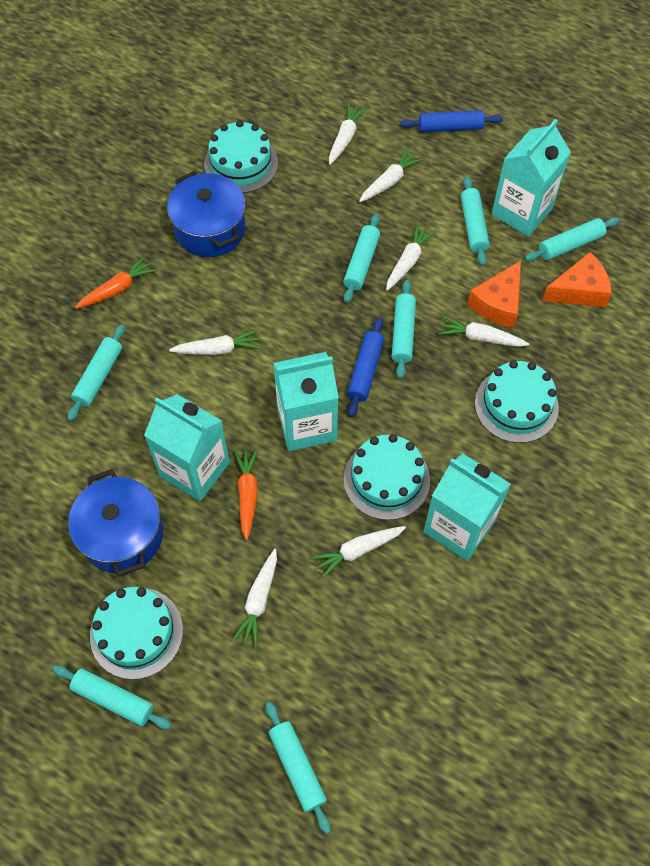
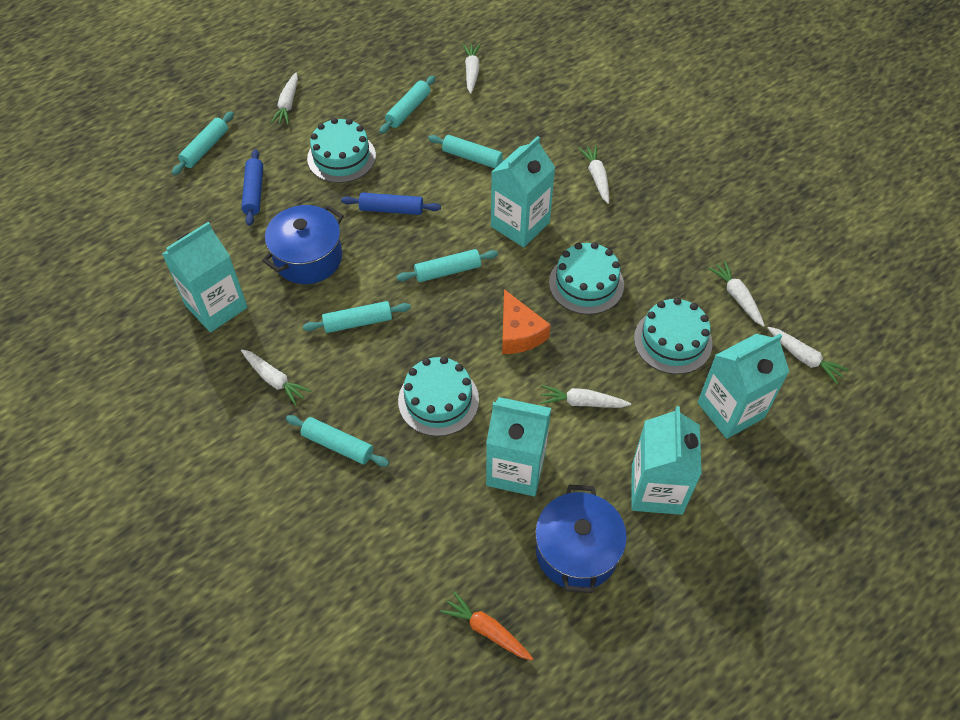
orange carrot: 2 -> 1
orange cheese: 2 -> 1
turquoise carton: 4 -> 5
turquoise rolling pin: 7 -> 6

